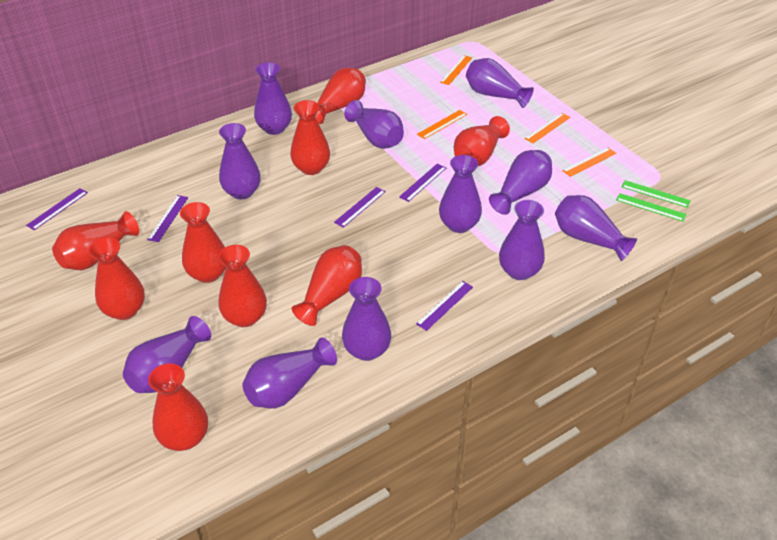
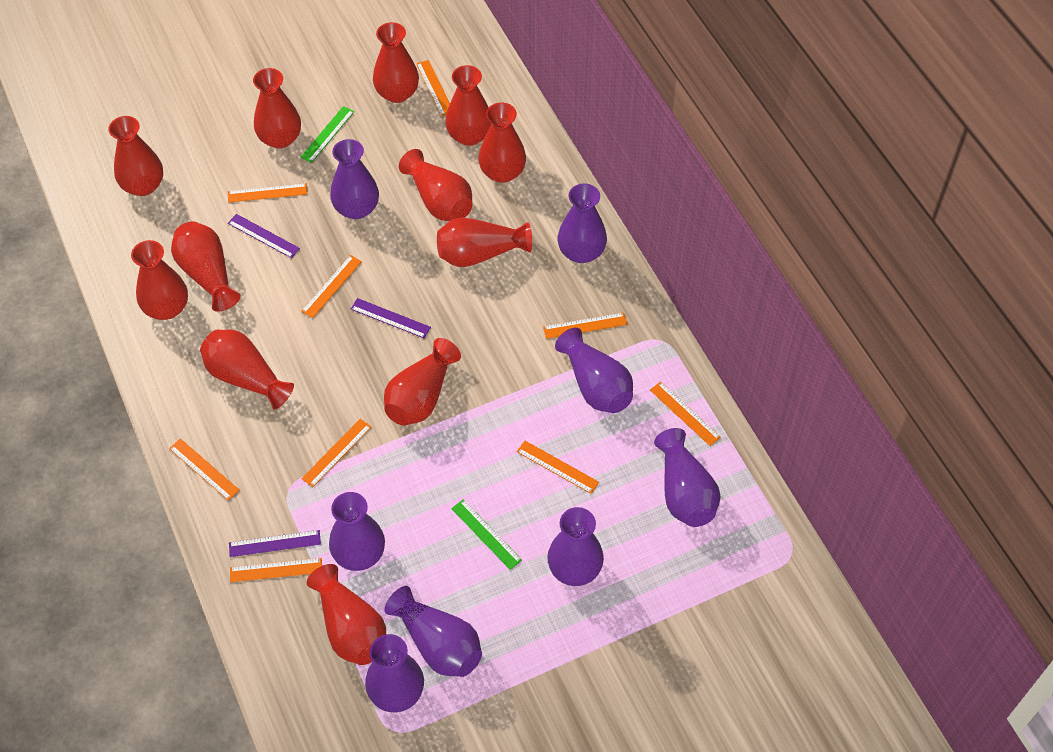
orange ruler: 4 -> 9
purple ruler: 5 -> 3
purple vase: 11 -> 8
red vase: 9 -> 12

